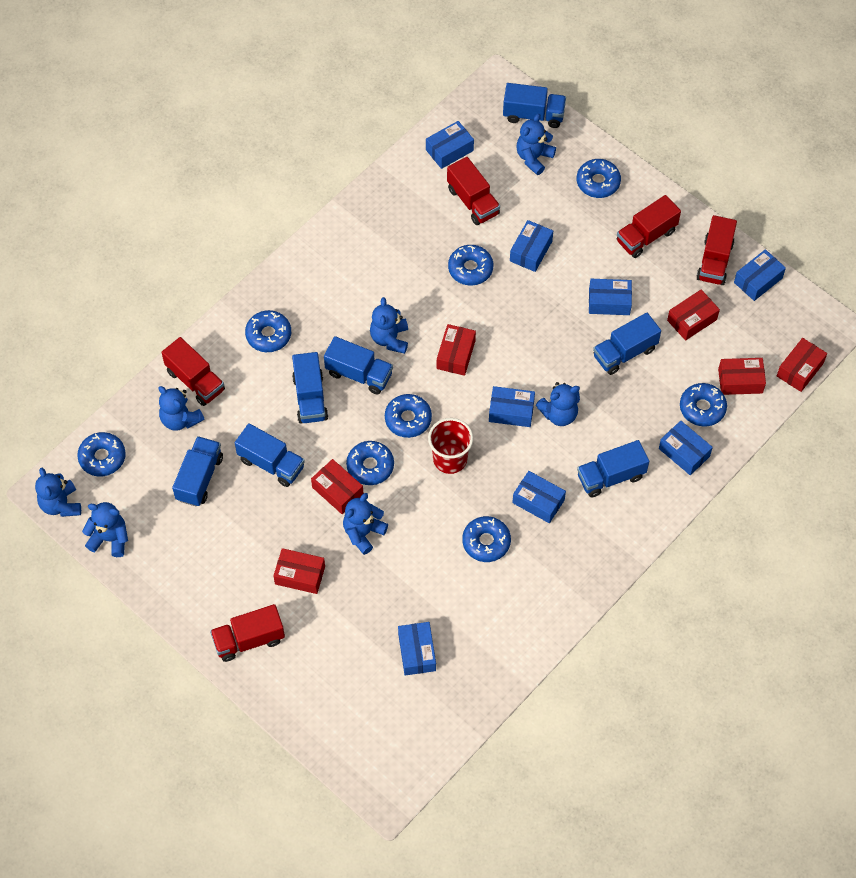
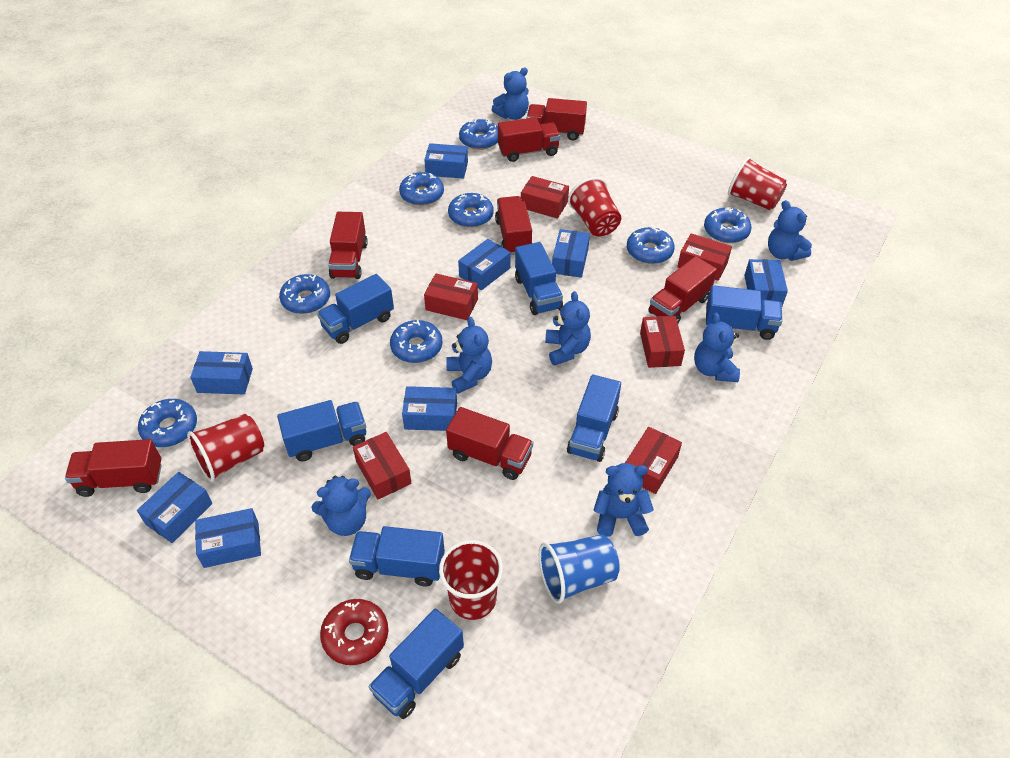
blue cup: 0 -> 1
red cup: 1 -> 4
red donut: 0 -> 1
red truck: 5 -> 7

